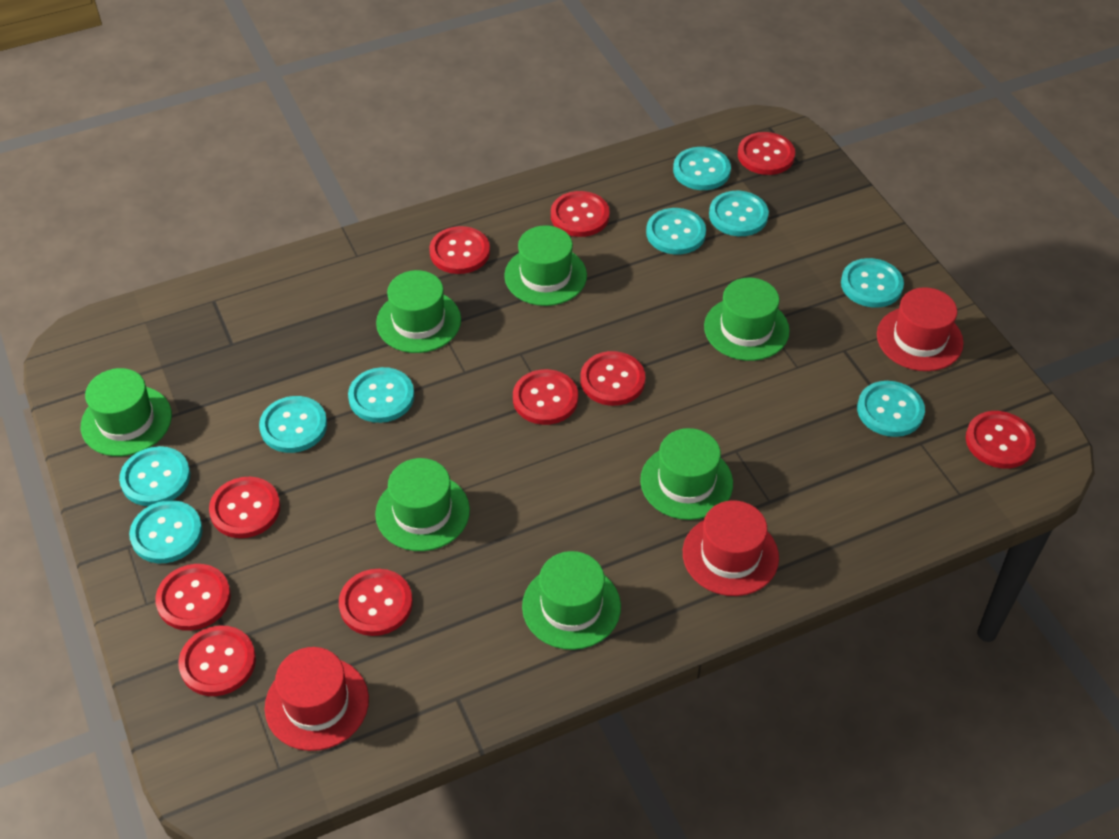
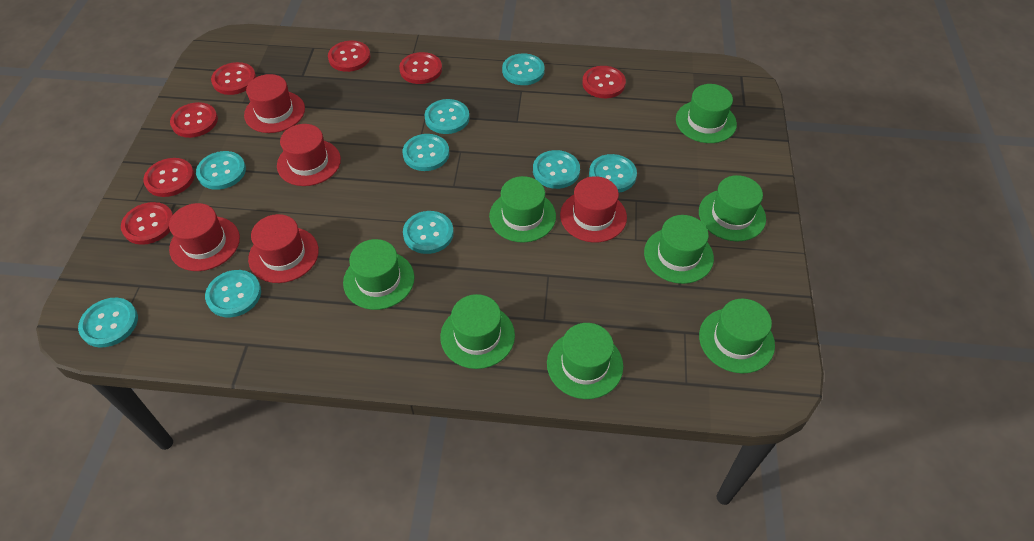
green hat: 7 -> 8
red button: 10 -> 7
red hat: 3 -> 5

